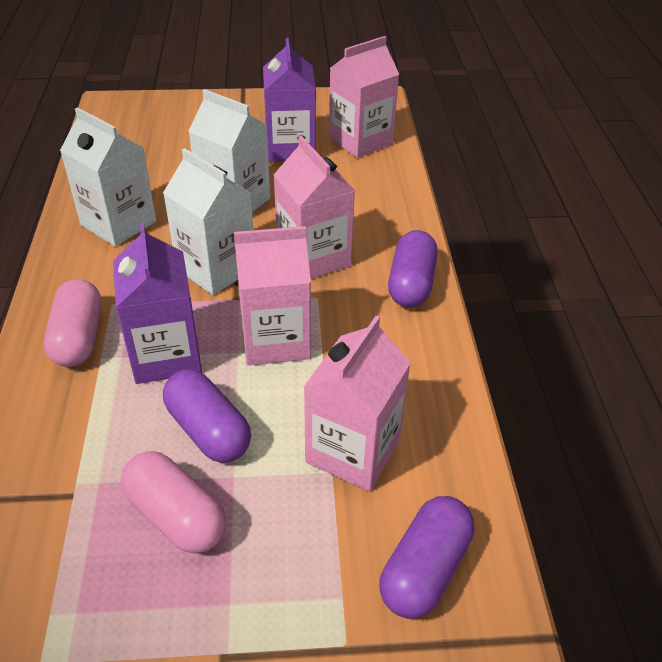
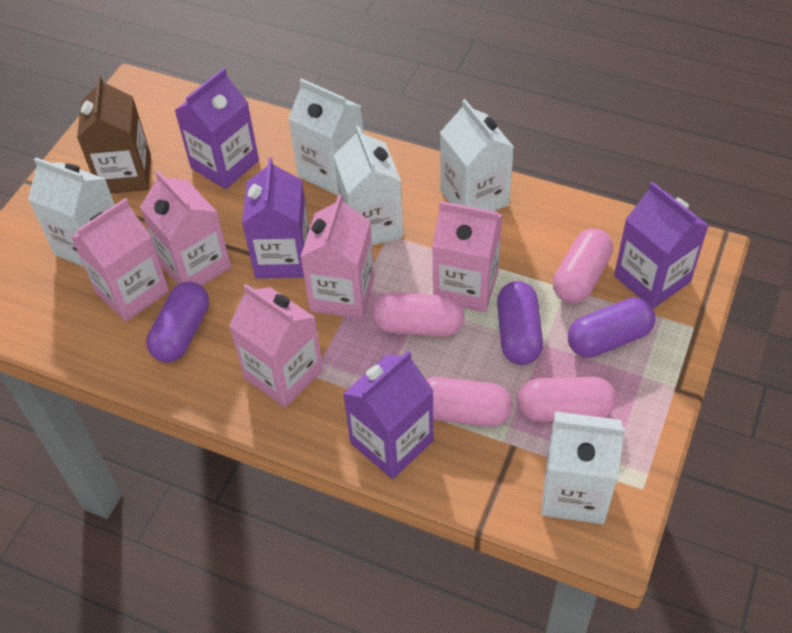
brown carton: 0 -> 1
pink capsule: 2 -> 4
pink carton: 4 -> 5
purple carton: 2 -> 4
white carton: 3 -> 5

